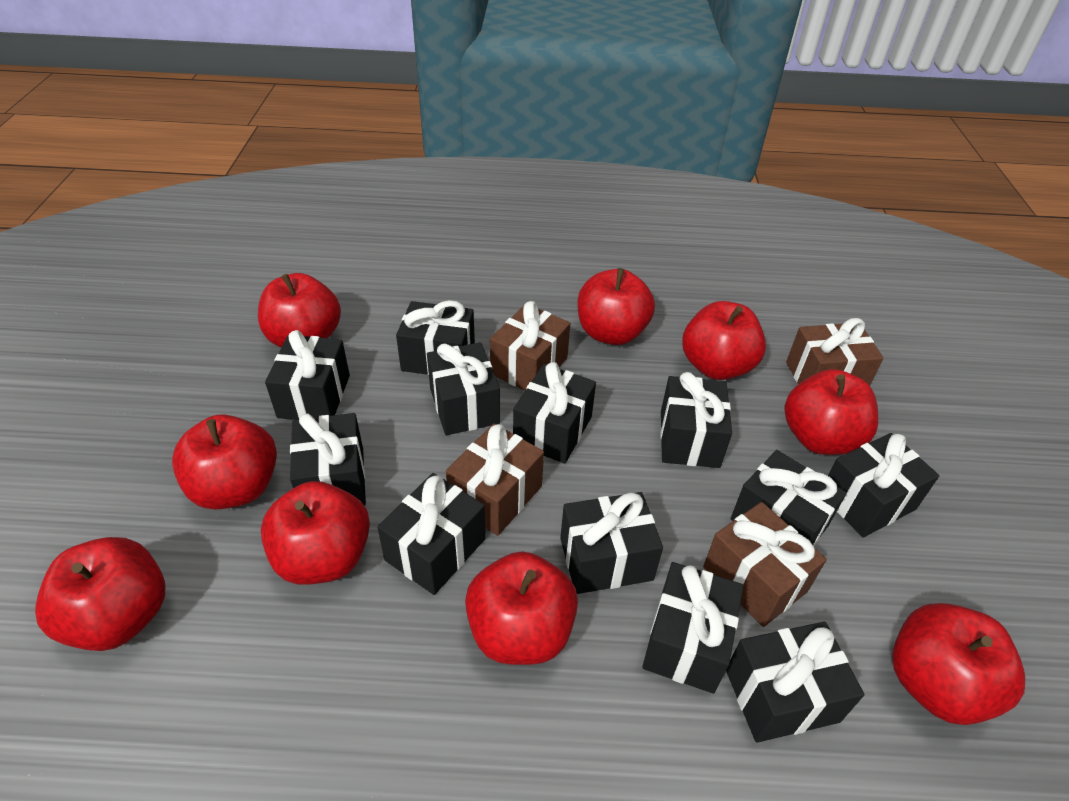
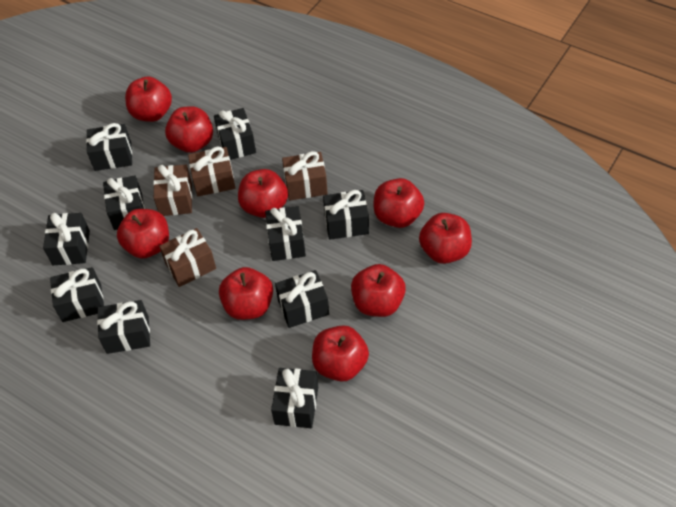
black gift: 12 -> 10

